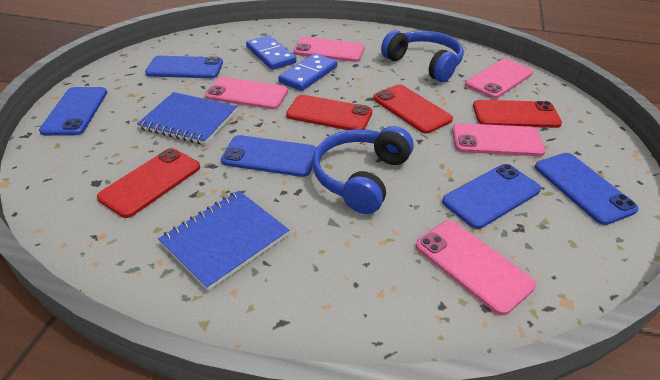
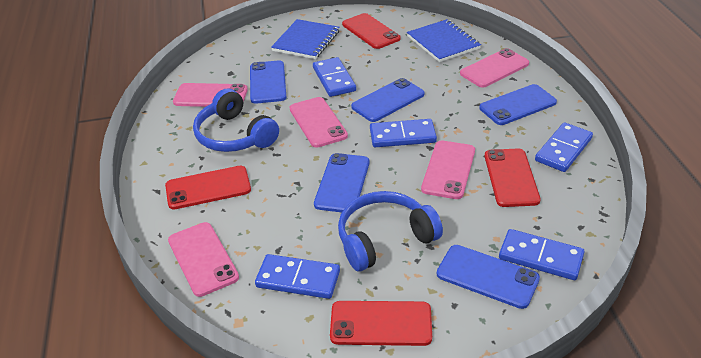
blue domino: 2 -> 5

